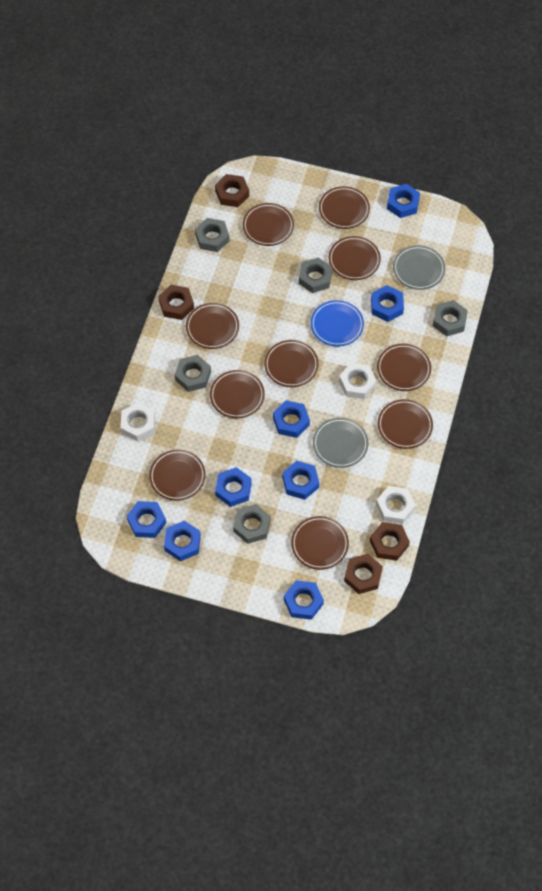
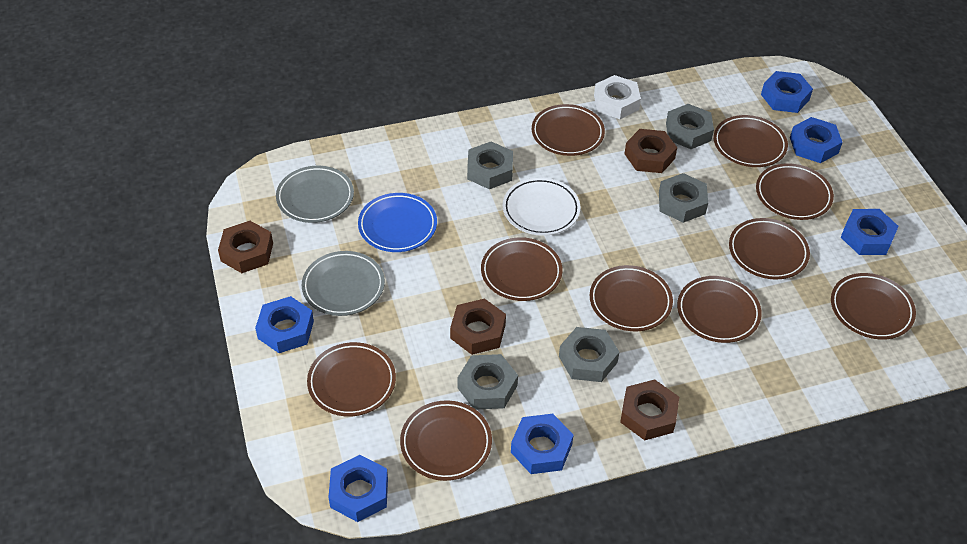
blue nut: 8 -> 6
white nut: 3 -> 1
white plate: 0 -> 1

